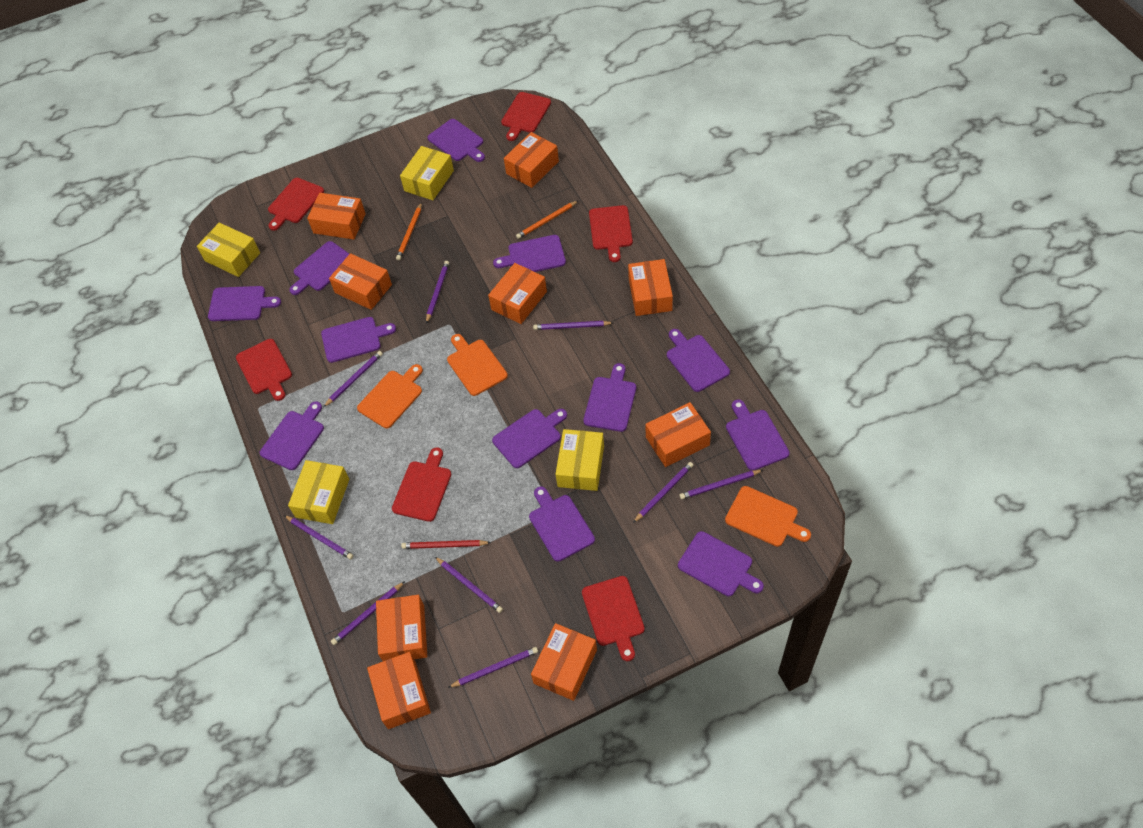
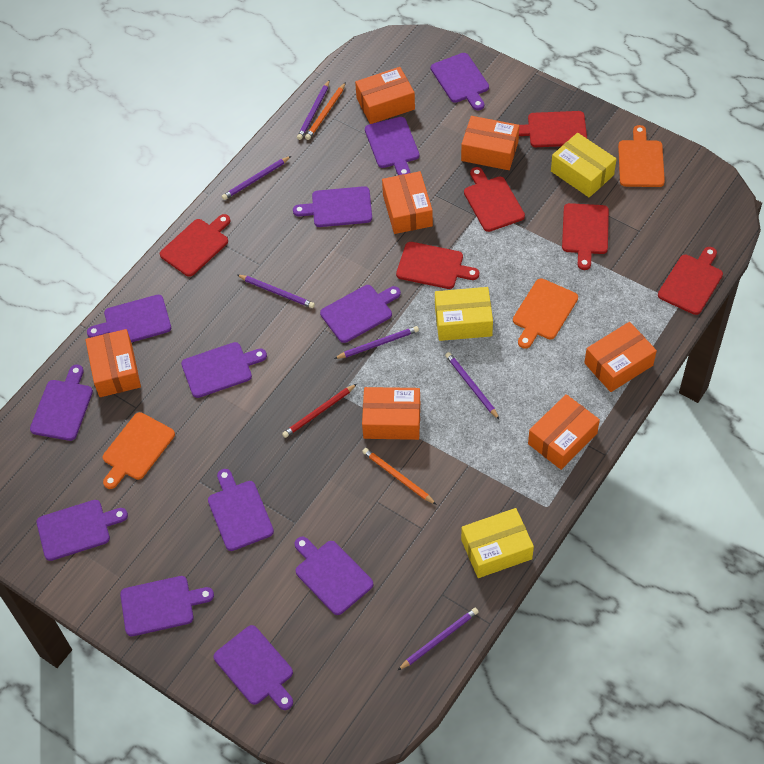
orange box: 9 -> 7
purple pencil: 9 -> 6
yellow box: 4 -> 3

